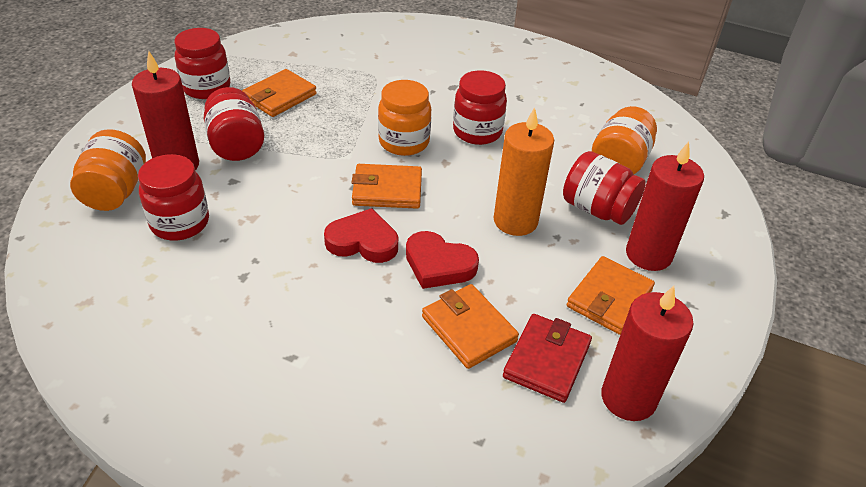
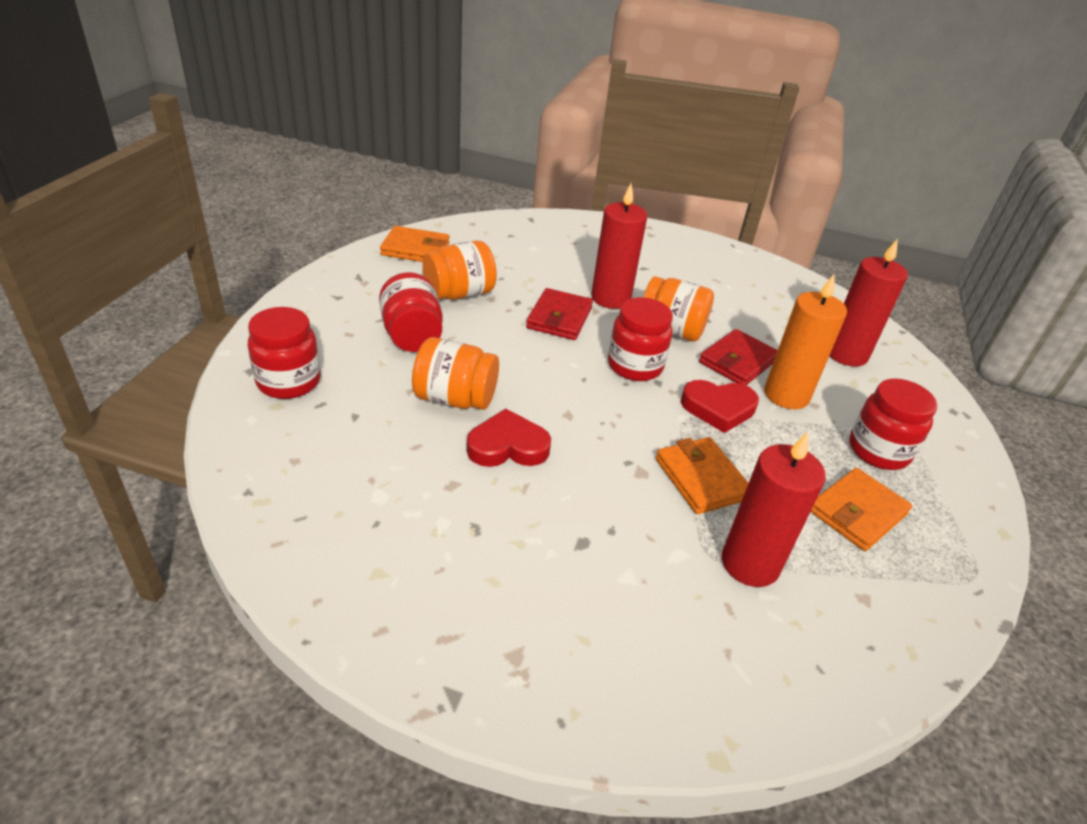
orange wallet: 4 -> 3
red jar: 5 -> 4
red wallet: 1 -> 2

